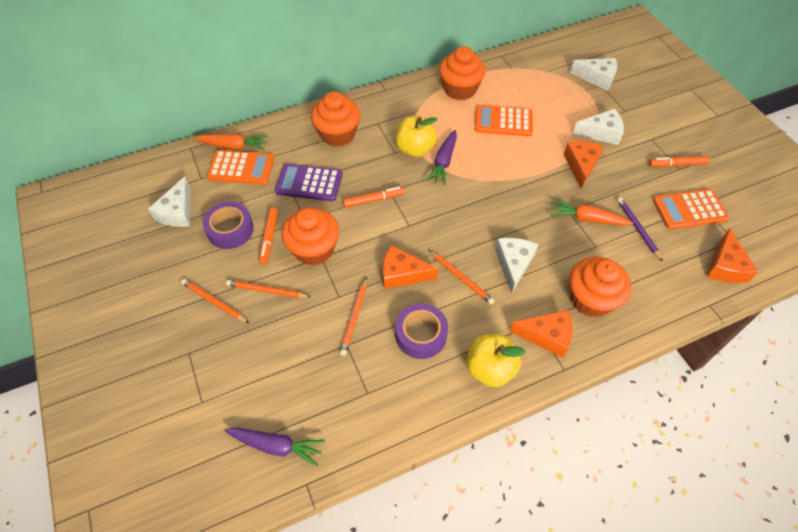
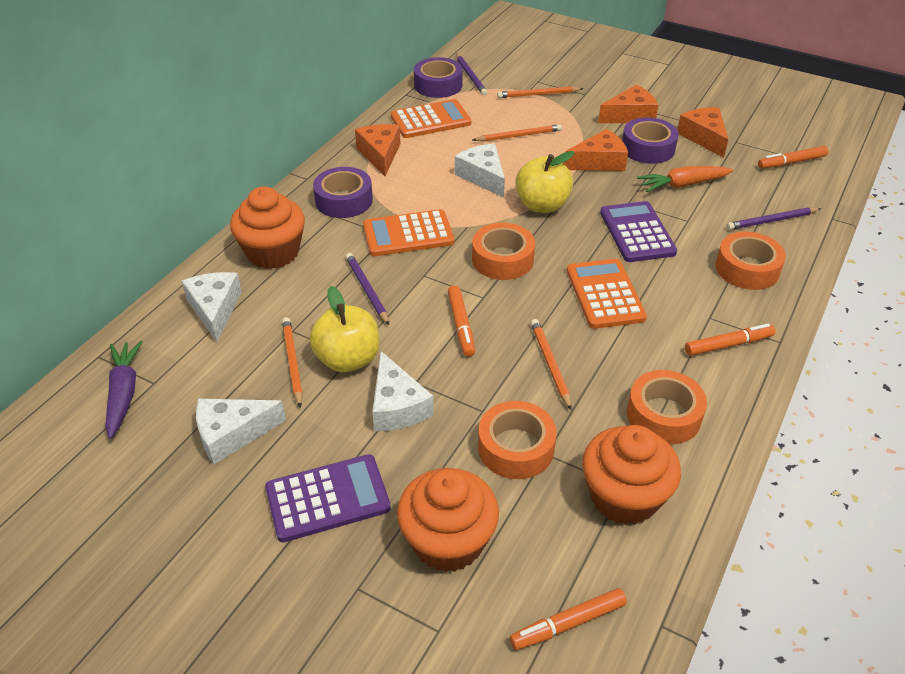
orange carrot: 2 -> 1
orange cupcake: 4 -> 3
orange marker: 3 -> 4
orange tape: 0 -> 4
purple calculator: 1 -> 2
purple carrot: 2 -> 1
purple pencil: 1 -> 3
purple tape: 2 -> 3

